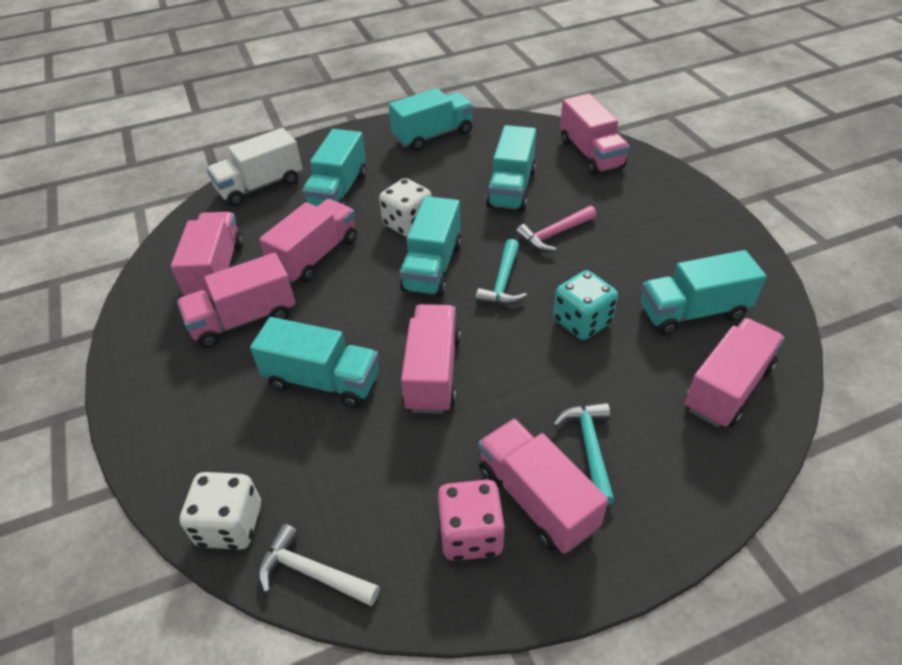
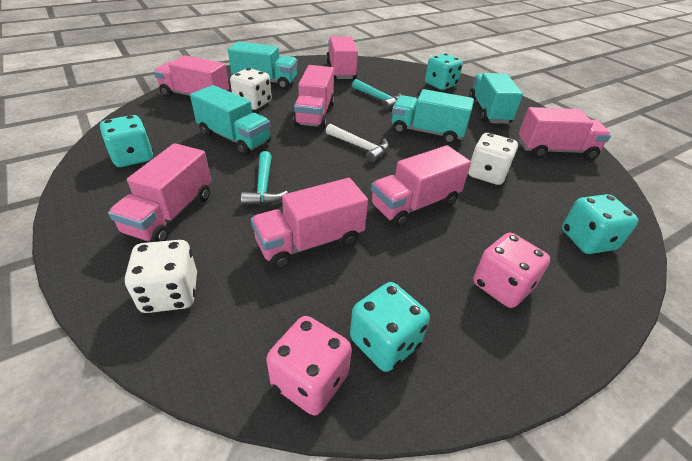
pink dice: 1 -> 2
pink hammer: 1 -> 0
turquoise dice: 1 -> 4
turquoise truck: 6 -> 4
white dice: 2 -> 3
white truck: 1 -> 0

